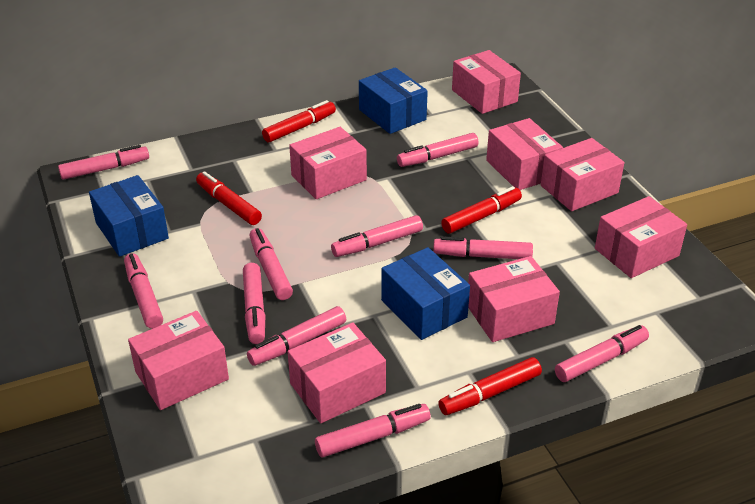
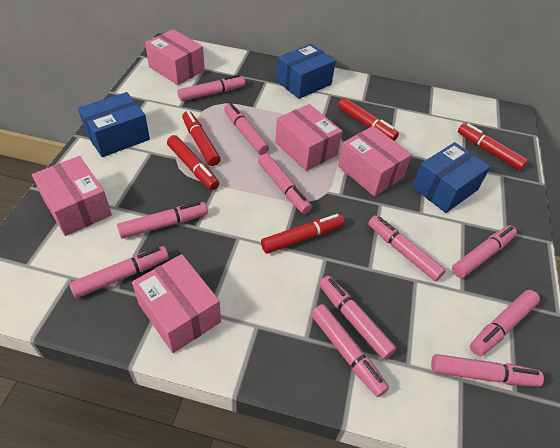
pink box: 8 -> 5
pink marker: 10 -> 11
red marker: 4 -> 5

